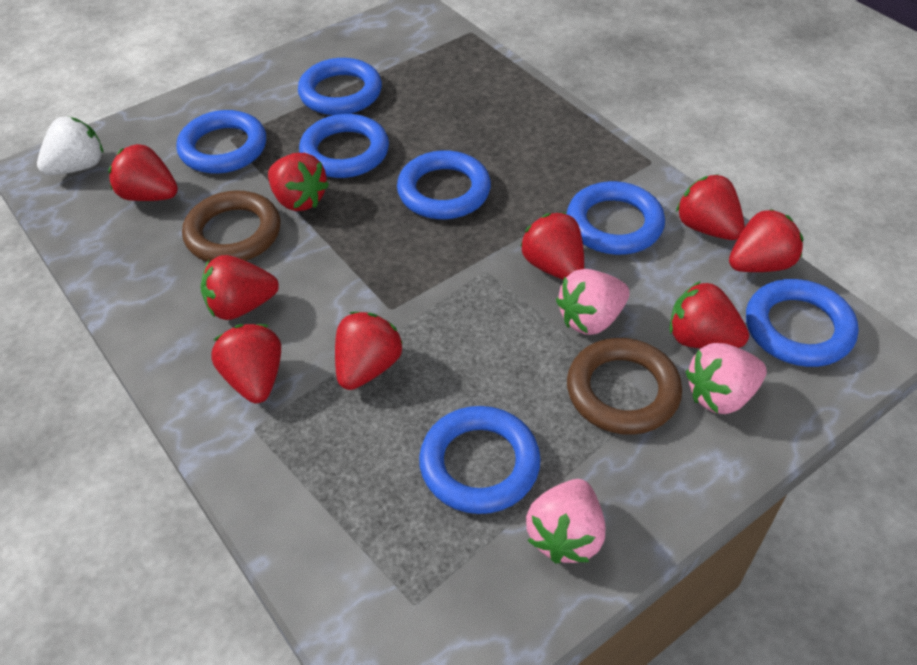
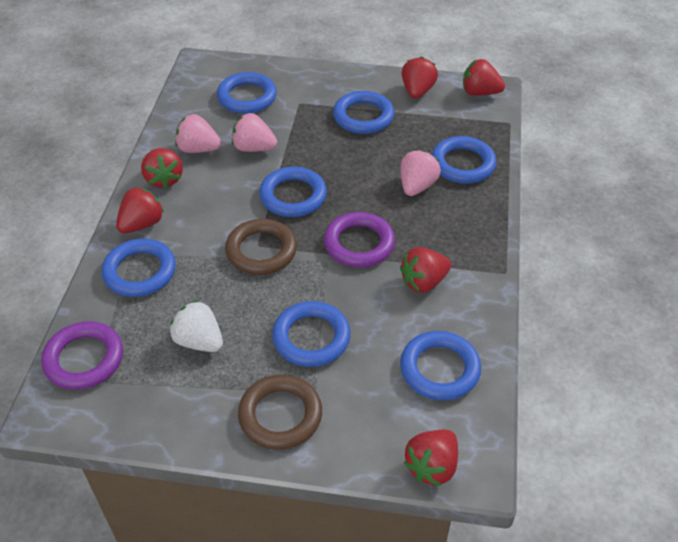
purple ring: 0 -> 2
red strawberry: 9 -> 6

